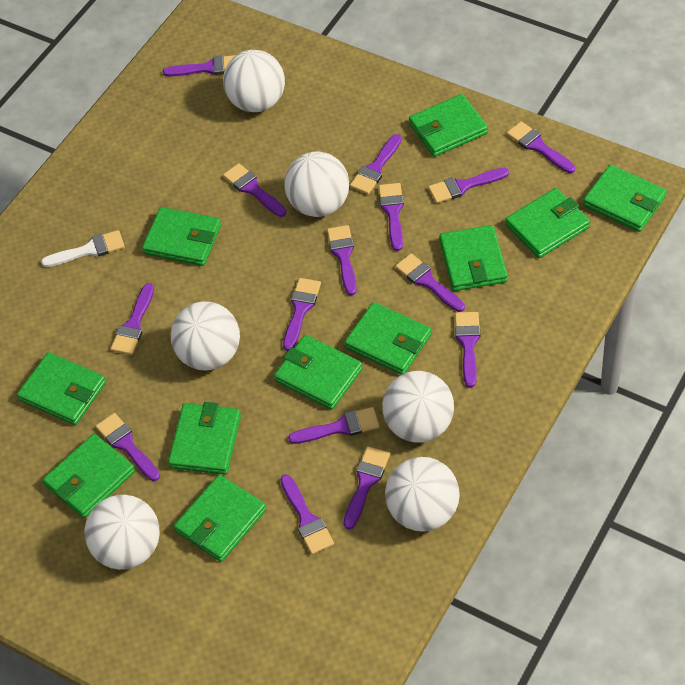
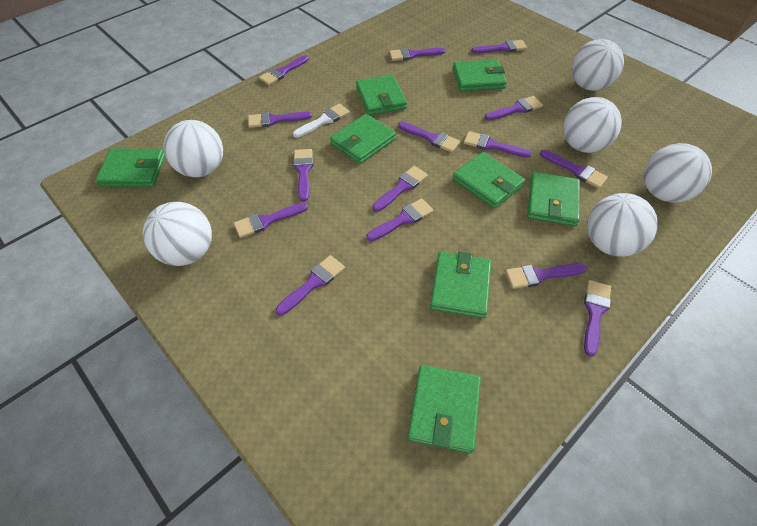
green wallet: 11 -> 8

